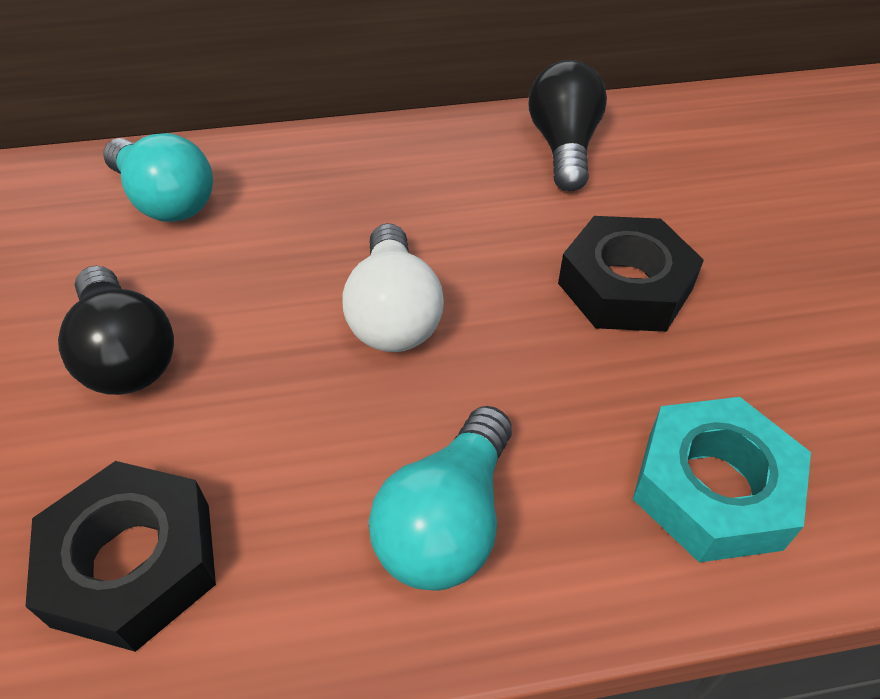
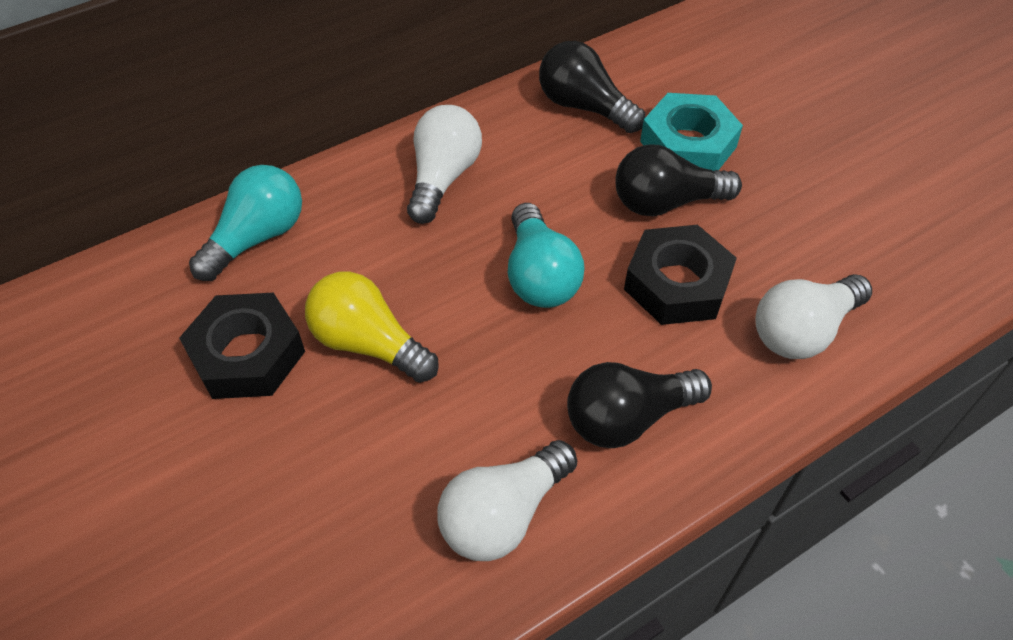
black light bulb: 2 -> 3
white light bulb: 1 -> 3
yellow light bulb: 0 -> 1

